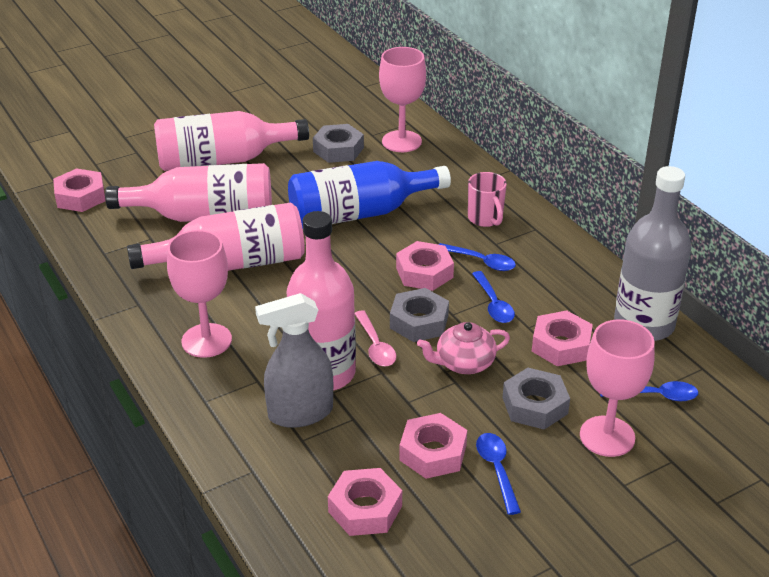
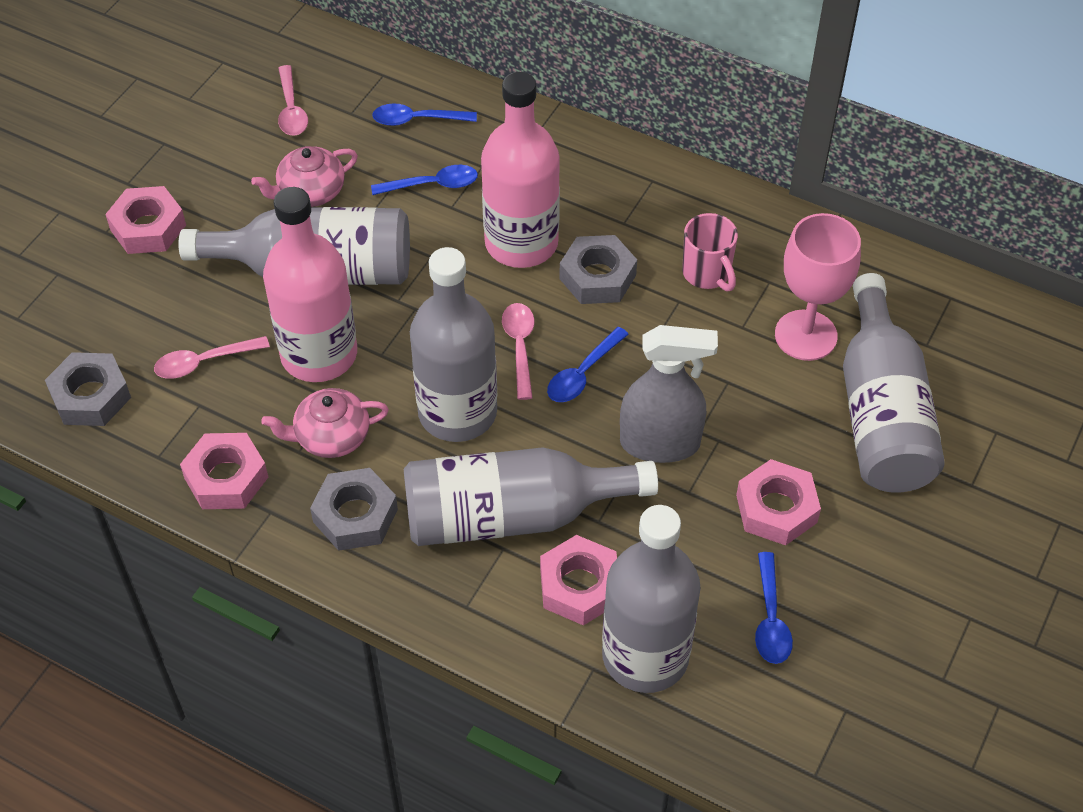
blue bottle: 1 -> 0
grey bottle: 1 -> 5
pink bottle: 4 -> 2
pink goblet: 3 -> 1
pink nut: 5 -> 4
pink spoon: 1 -> 3
pink teapot: 1 -> 2

